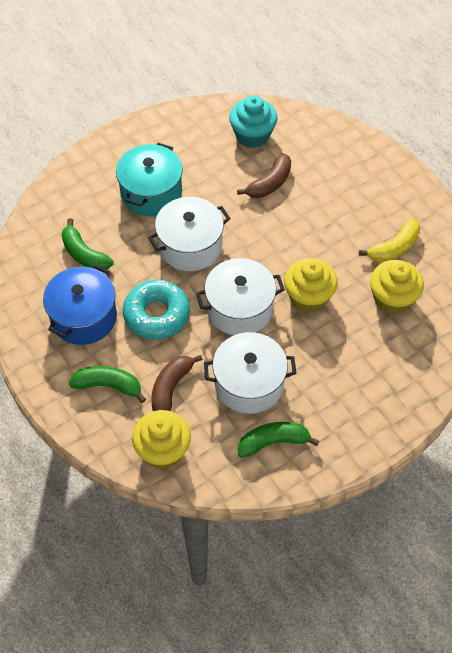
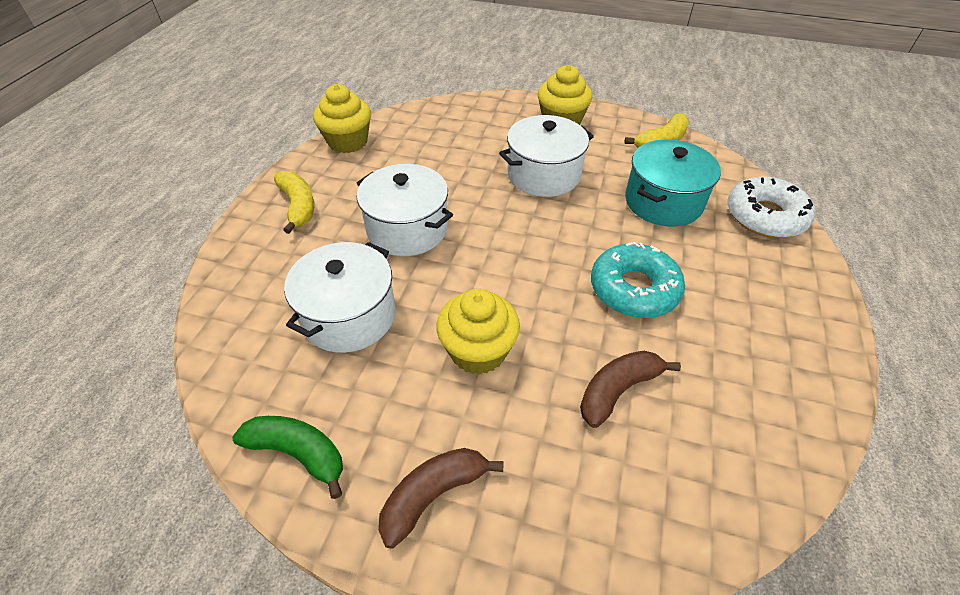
blue pot: 1 -> 0
green banana: 3 -> 1
turquoise cupcake: 1 -> 0
white donut: 0 -> 1
yellow banana: 1 -> 2

